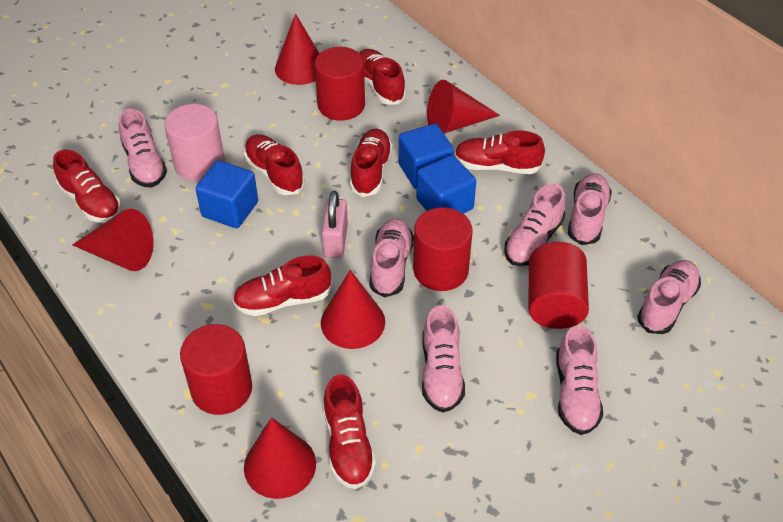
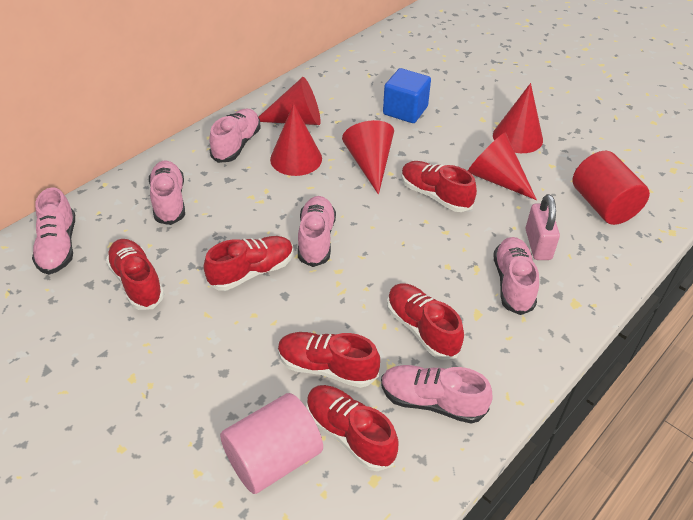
blue cube: 3 -> 1
pink shoe: 7 -> 6
red cylinder: 4 -> 1
red shoe: 7 -> 6

